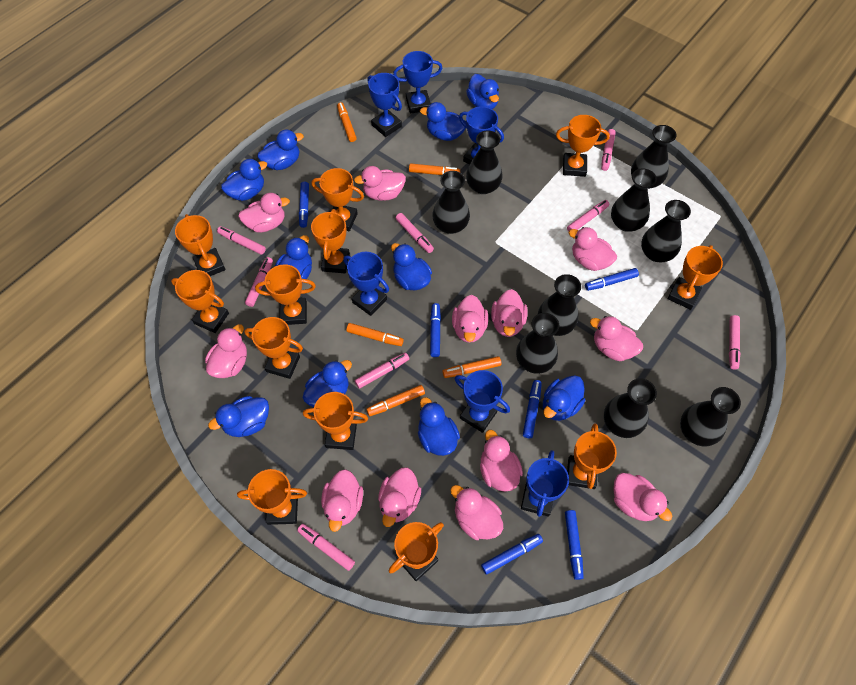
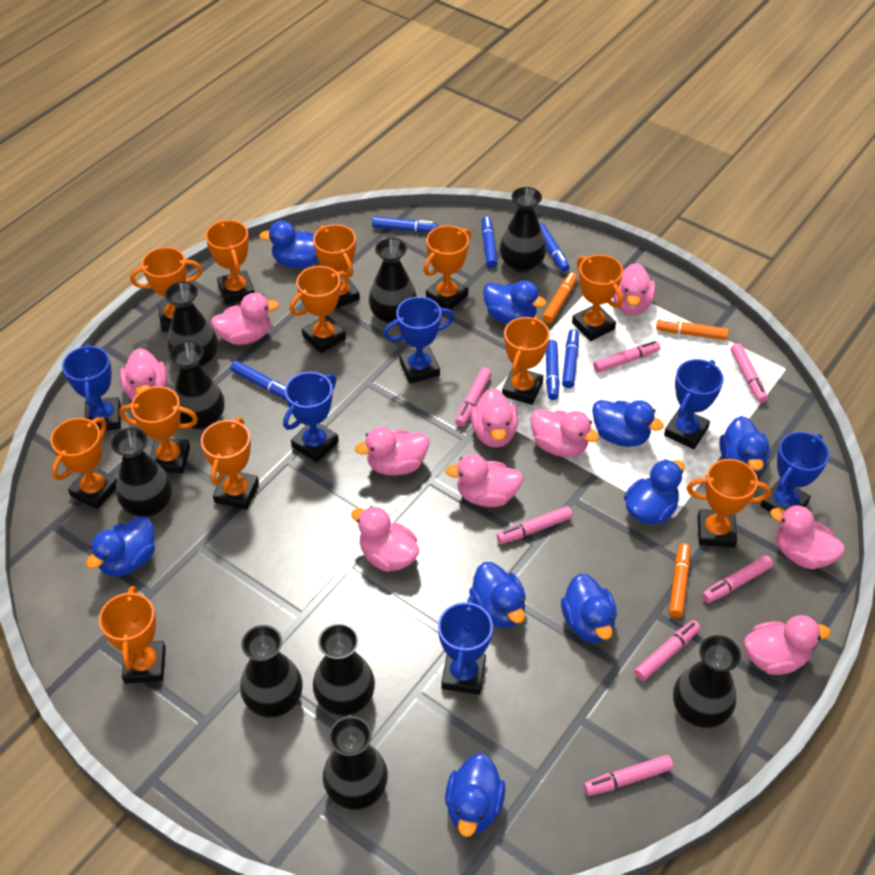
blue duck: 10 -> 9
orange marker: 5 -> 3
pink duck: 12 -> 10
pink marker: 8 -> 7

